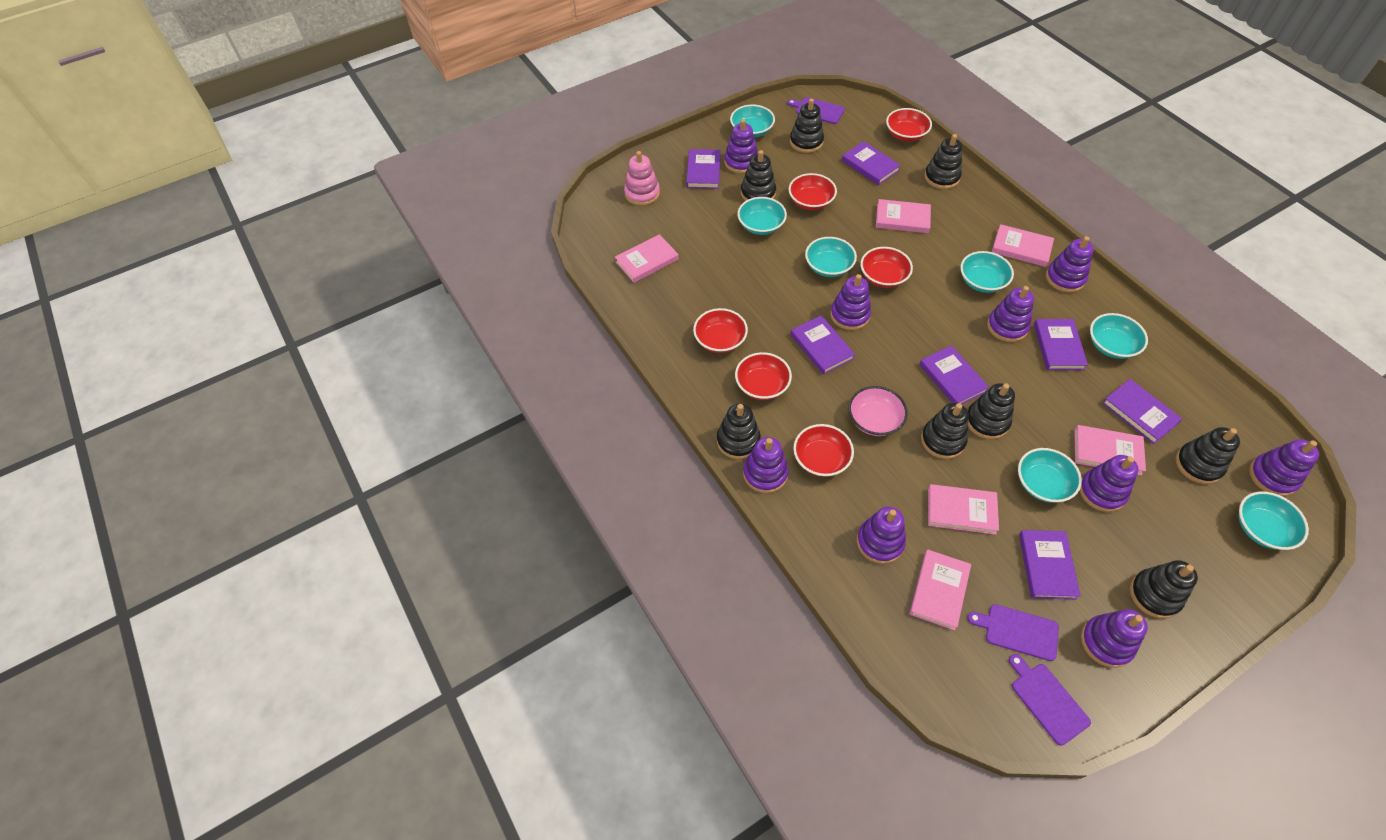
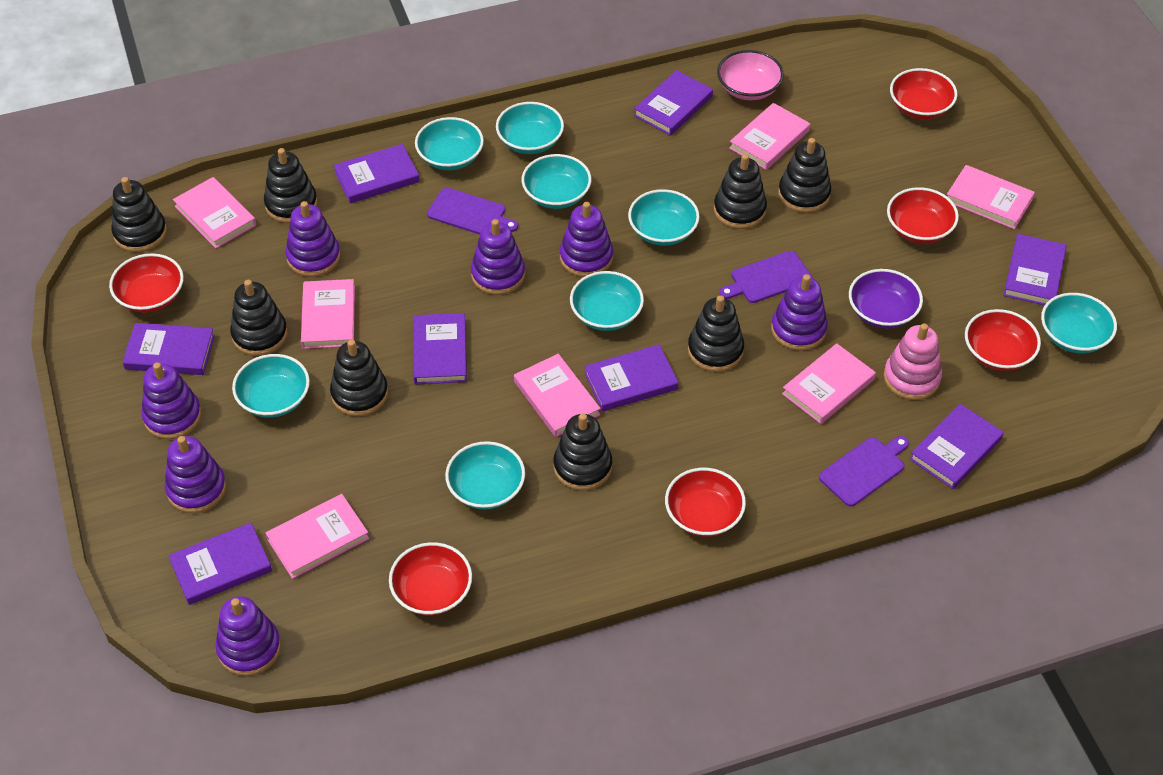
pink book: 6 -> 7
purple book: 7 -> 8
purple bowl: 0 -> 1
purple stacking toy: 9 -> 7
turquoise bowl: 7 -> 8

